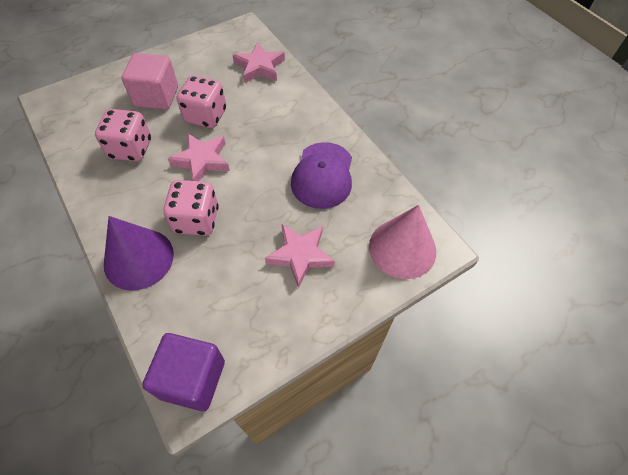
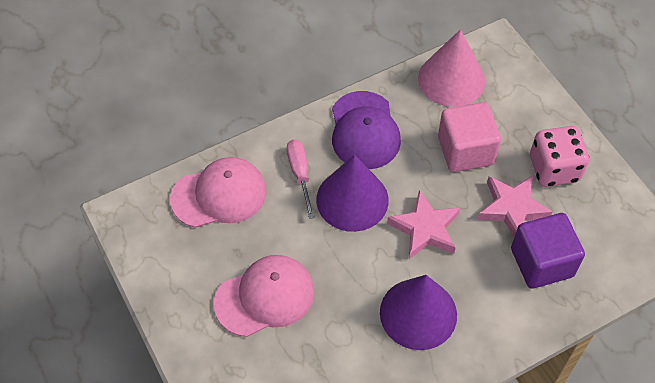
pink cap: 0 -> 2
pink dice: 3 -> 1
pink screwdriver: 0 -> 1
pink star: 3 -> 2
purple cone: 1 -> 2

